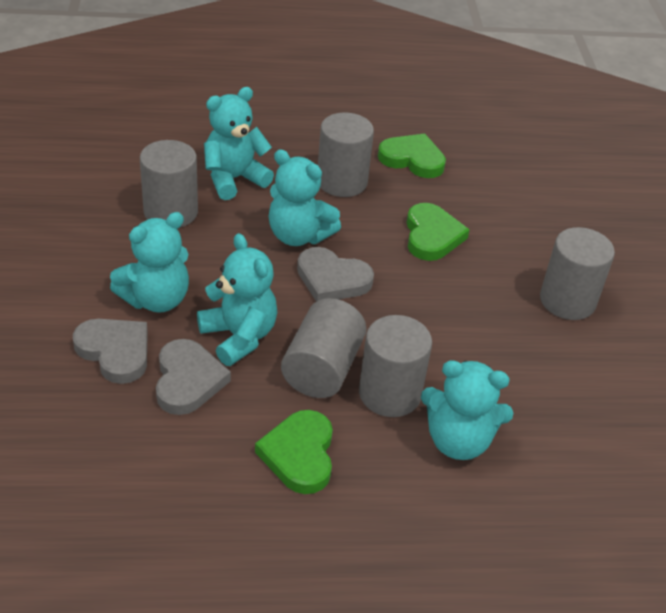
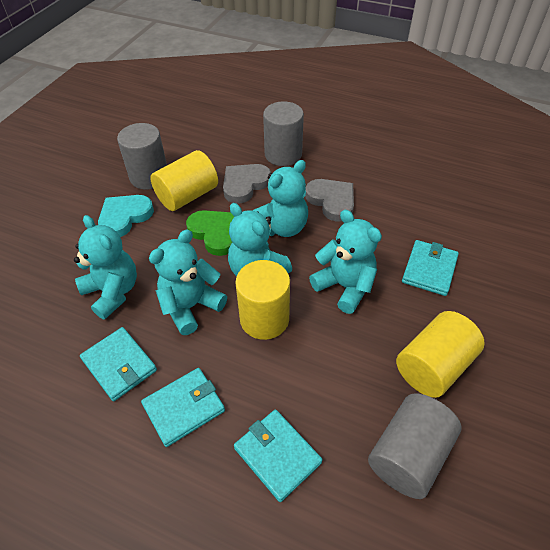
green heart: 3 -> 1
grey cylinder: 5 -> 3
grey heart: 3 -> 2
turquoise heart: 0 -> 1
turquoise wallet: 0 -> 4
yellow cylinder: 0 -> 3

